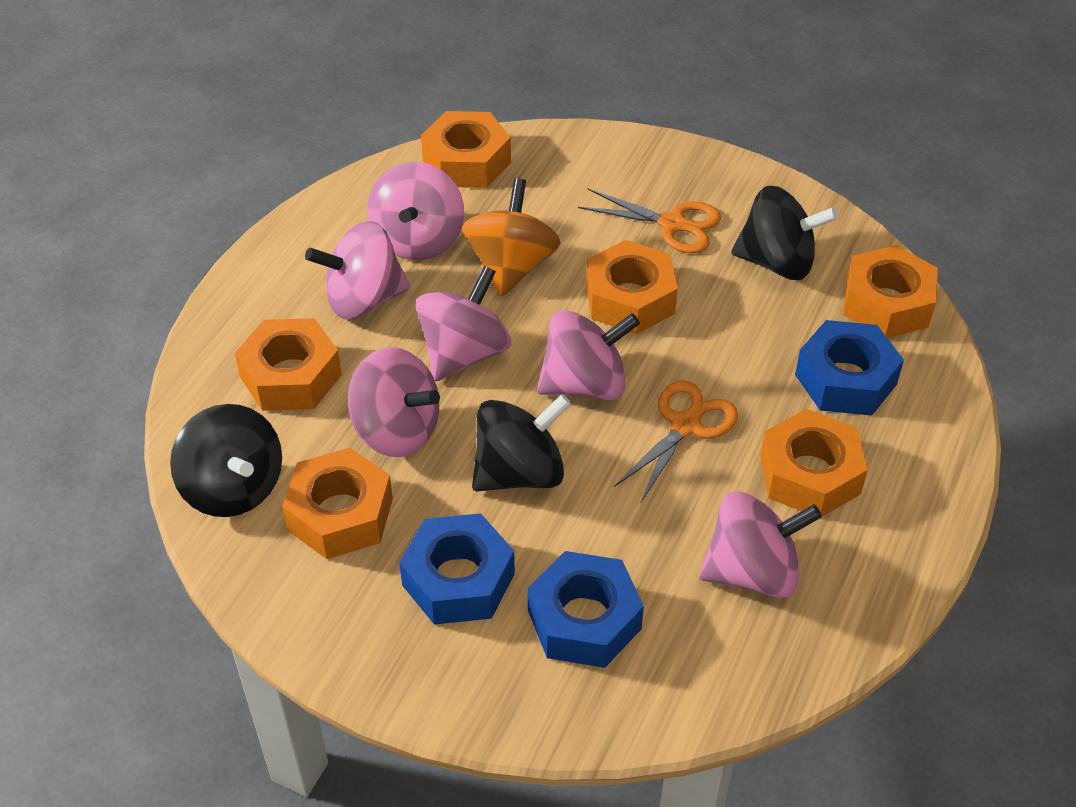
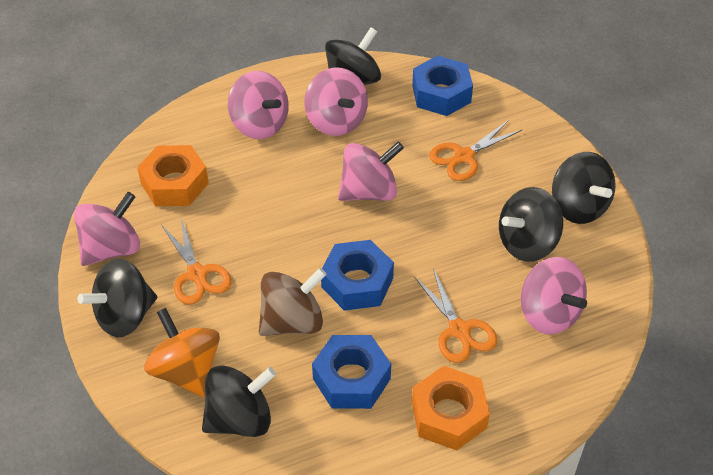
black spinning top: 3 -> 5
brown spinning top: 0 -> 1
orange nut: 6 -> 2
orange scissors: 2 -> 3
pink spinning top: 6 -> 5

